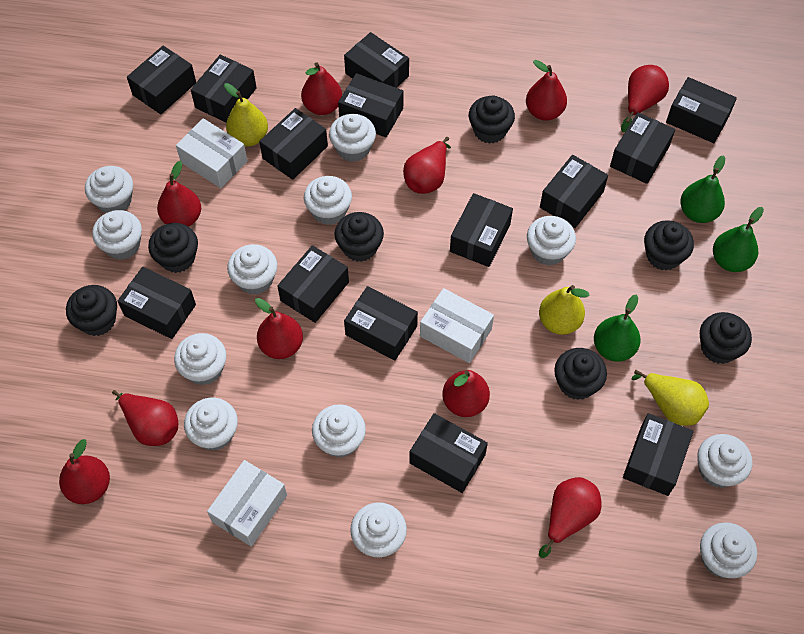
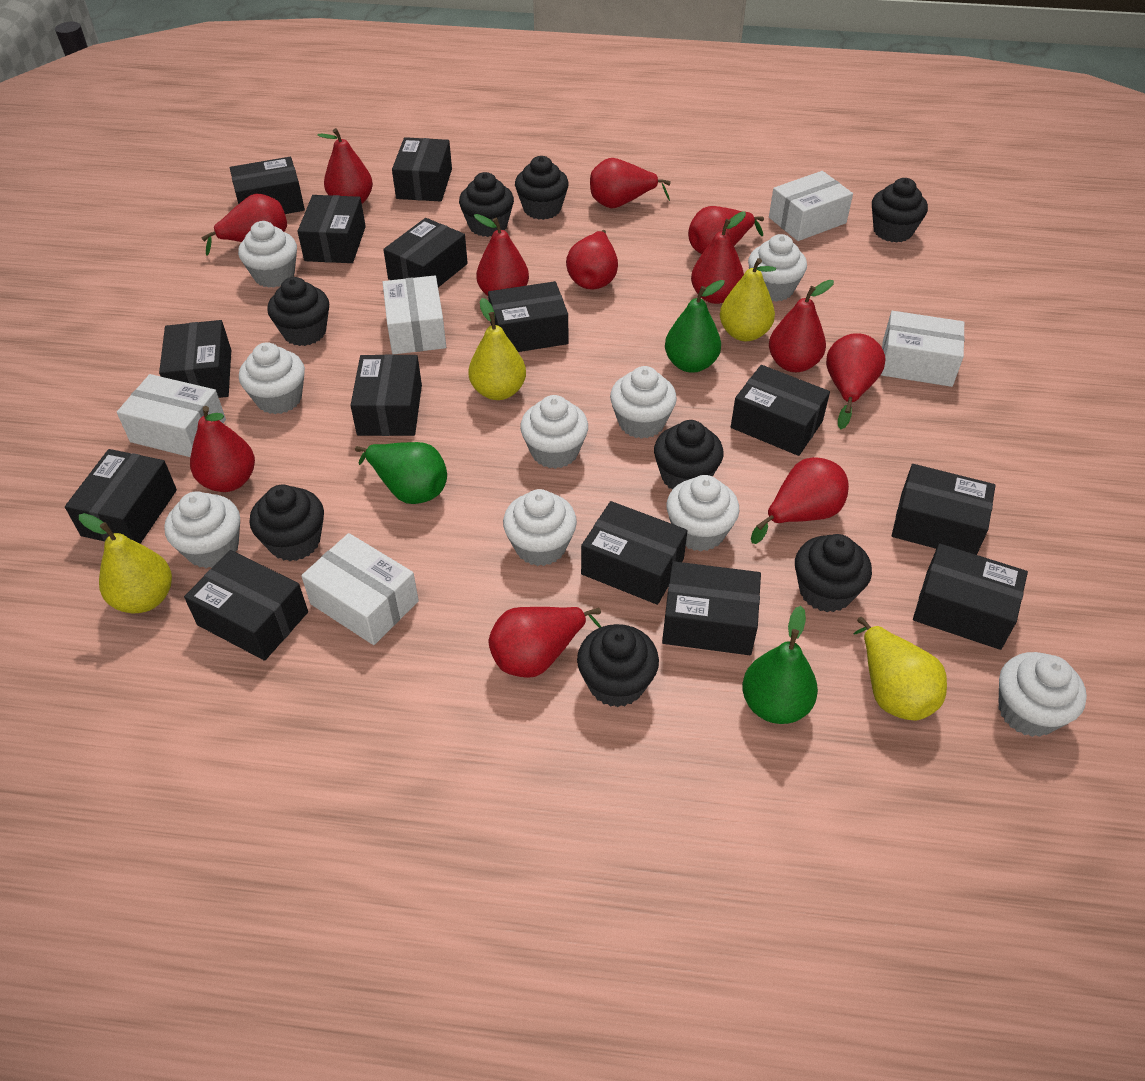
black cupcake: 7 -> 8
red pear: 10 -> 12
white box: 3 -> 5
white cupcake: 12 -> 9
yellow pear: 3 -> 4

